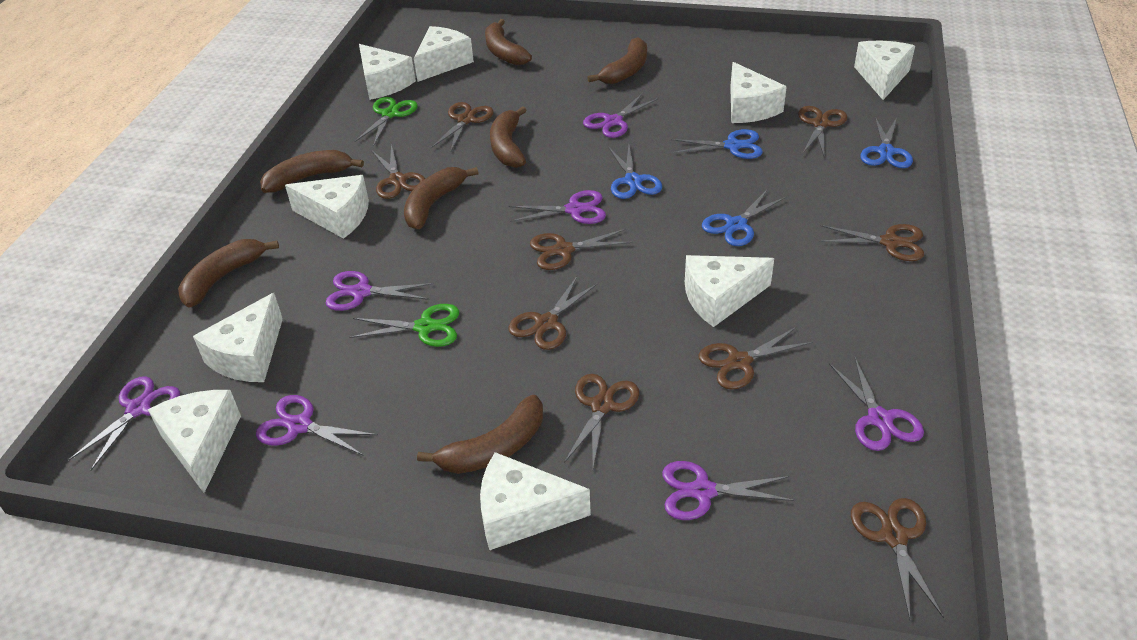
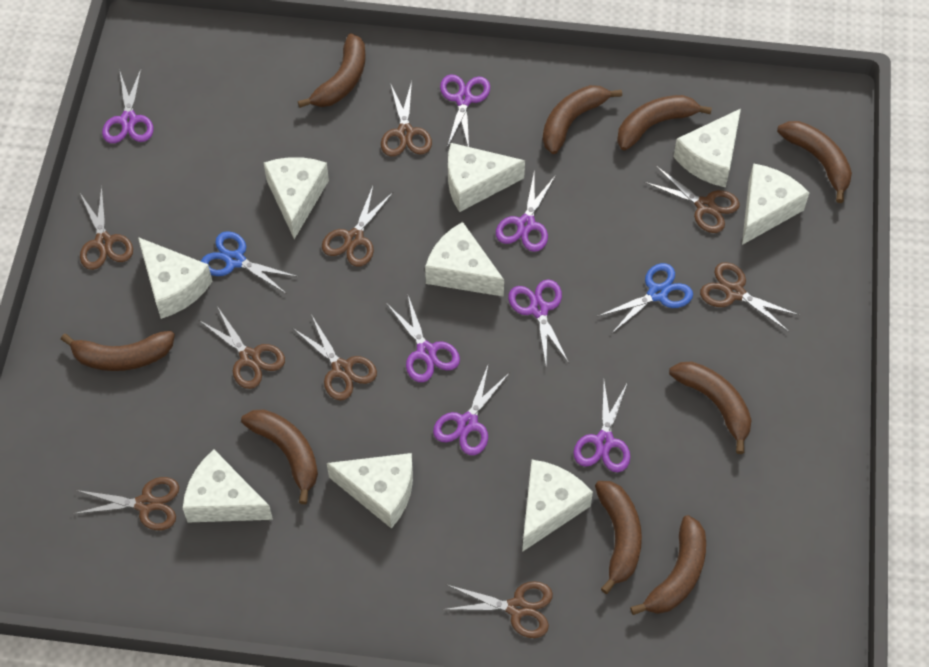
blue scissors: 4 -> 2
brown banana: 7 -> 9
green scissors: 2 -> 0

